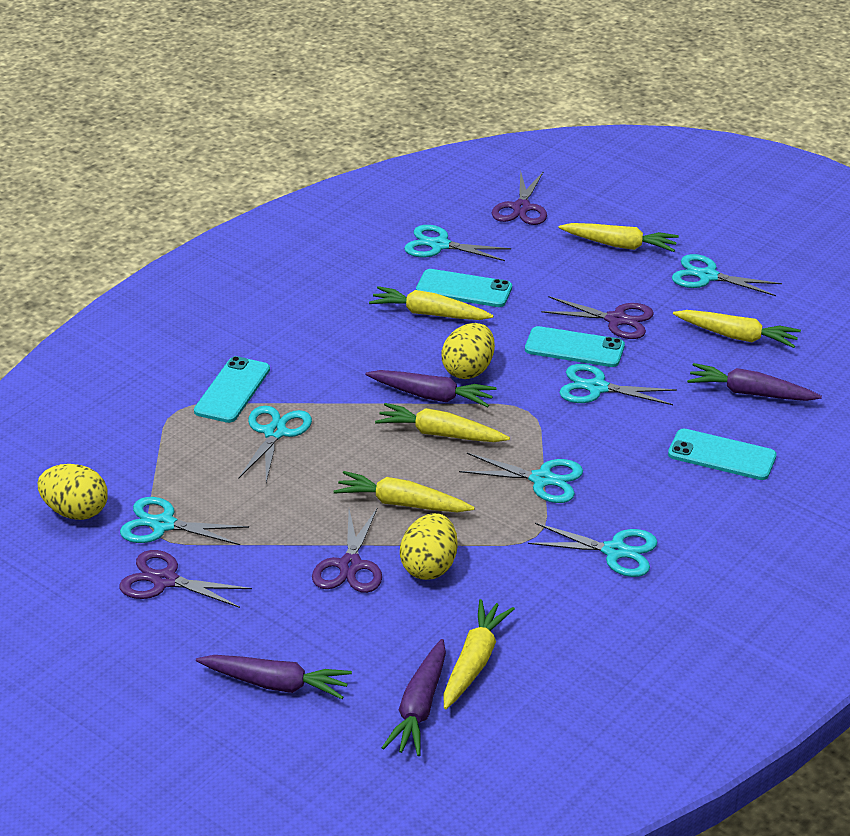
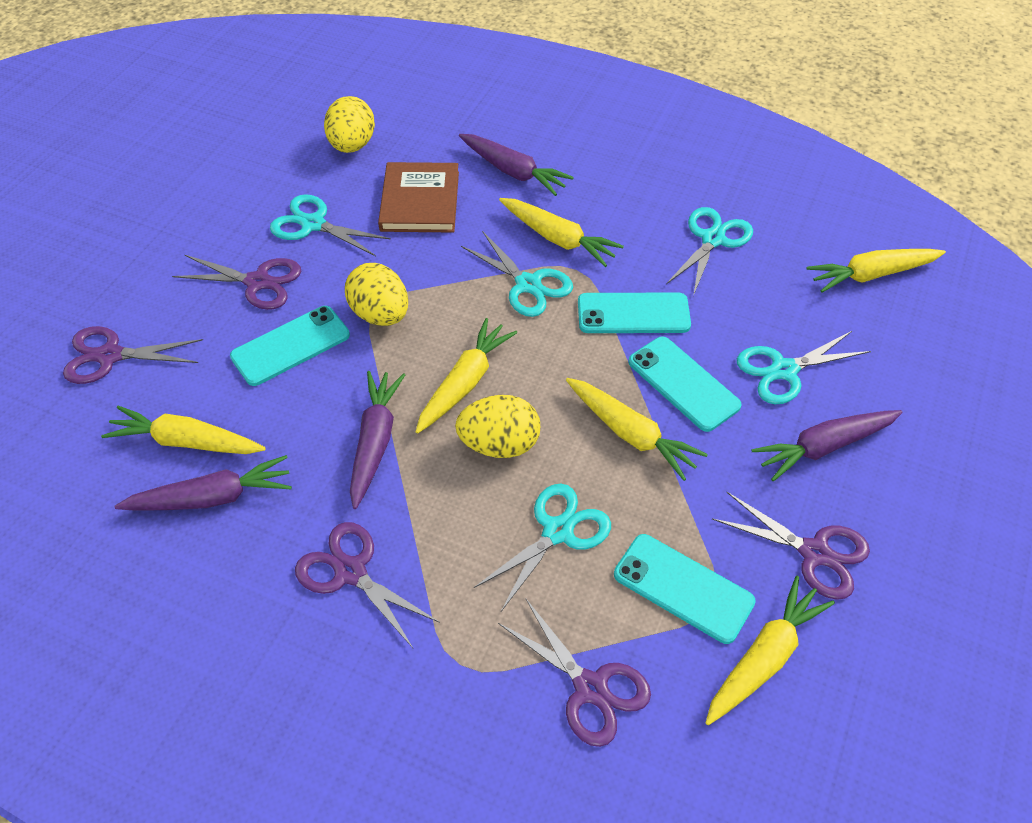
brown book: 0 -> 1
purple scissors: 4 -> 5
turquoise scissors: 7 -> 5

